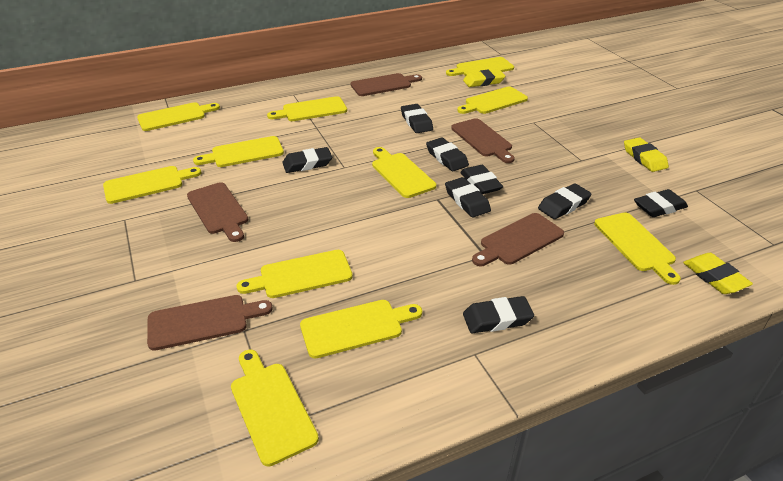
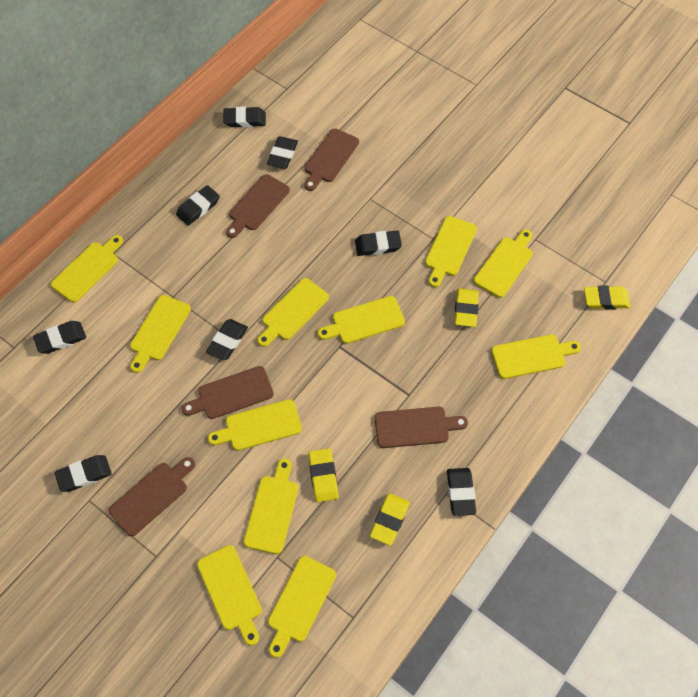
yellow eraser: 3 -> 4

